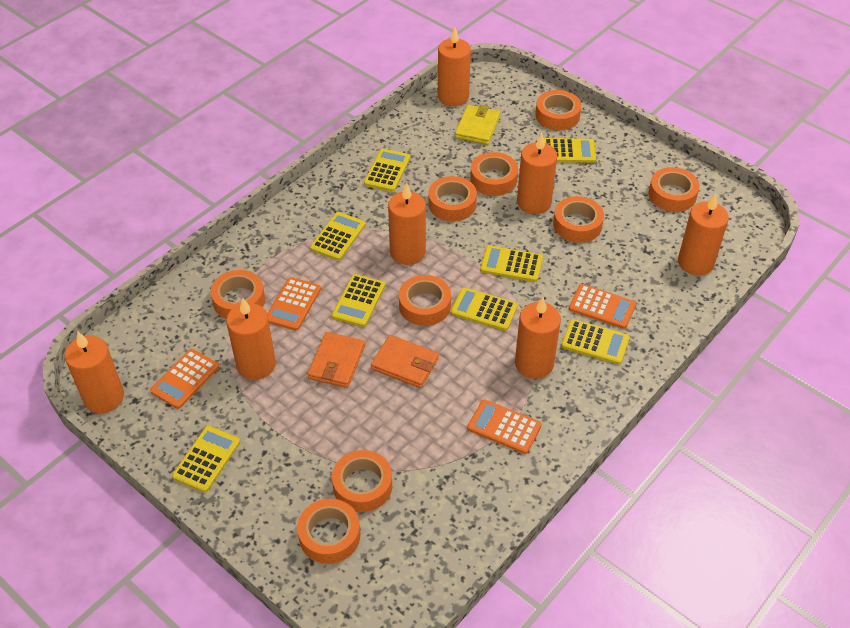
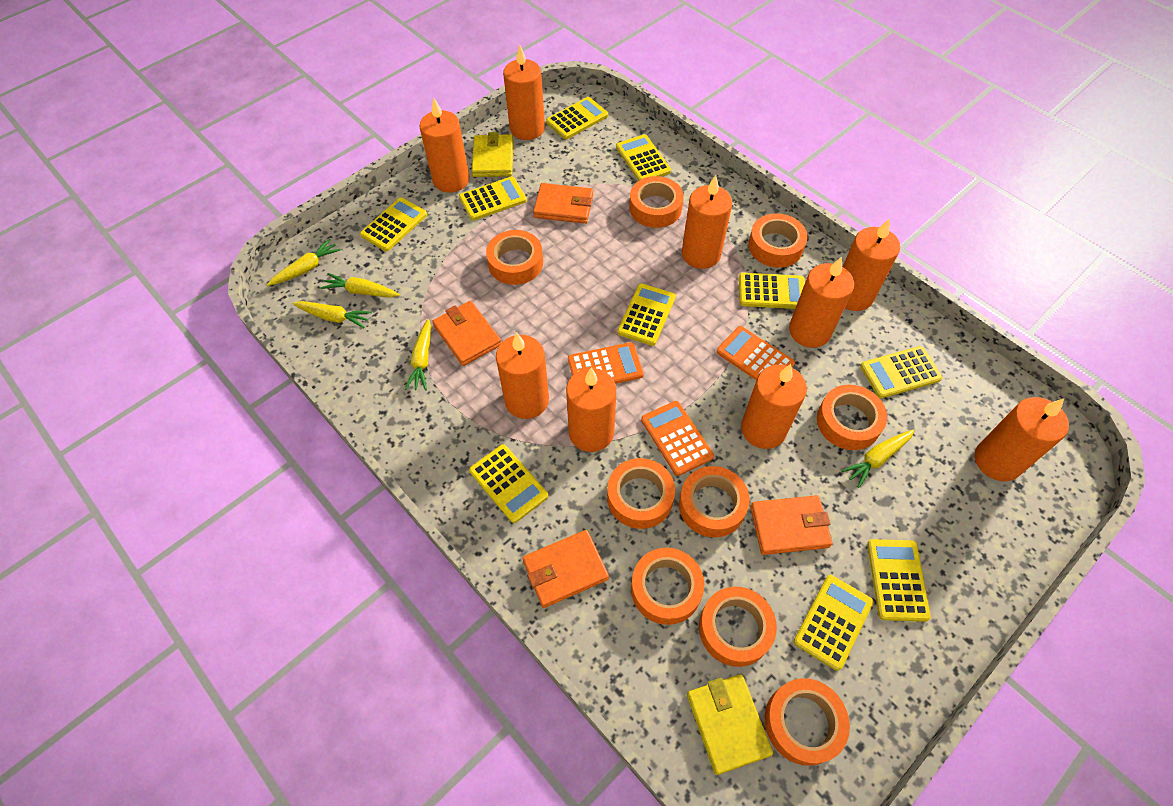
orange calculator: 4 -> 3
orange candle: 7 -> 9
orange wallet: 2 -> 4
yellow calculator: 8 -> 10
yellow carrot: 0 -> 5
yellow wallet: 1 -> 2

